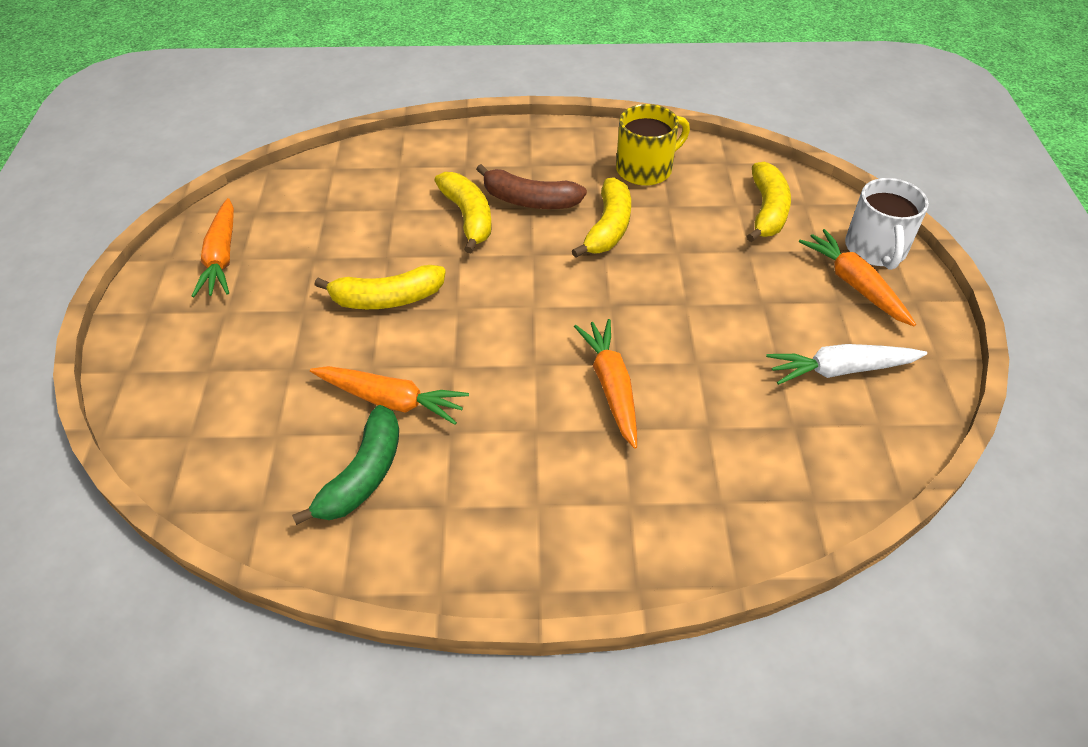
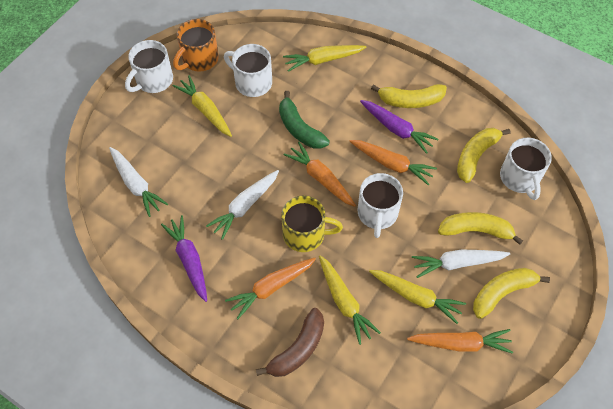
orange mug: 0 -> 1
purple carrot: 0 -> 2
white carrot: 1 -> 3
white mug: 1 -> 4
yellow carrot: 0 -> 4

